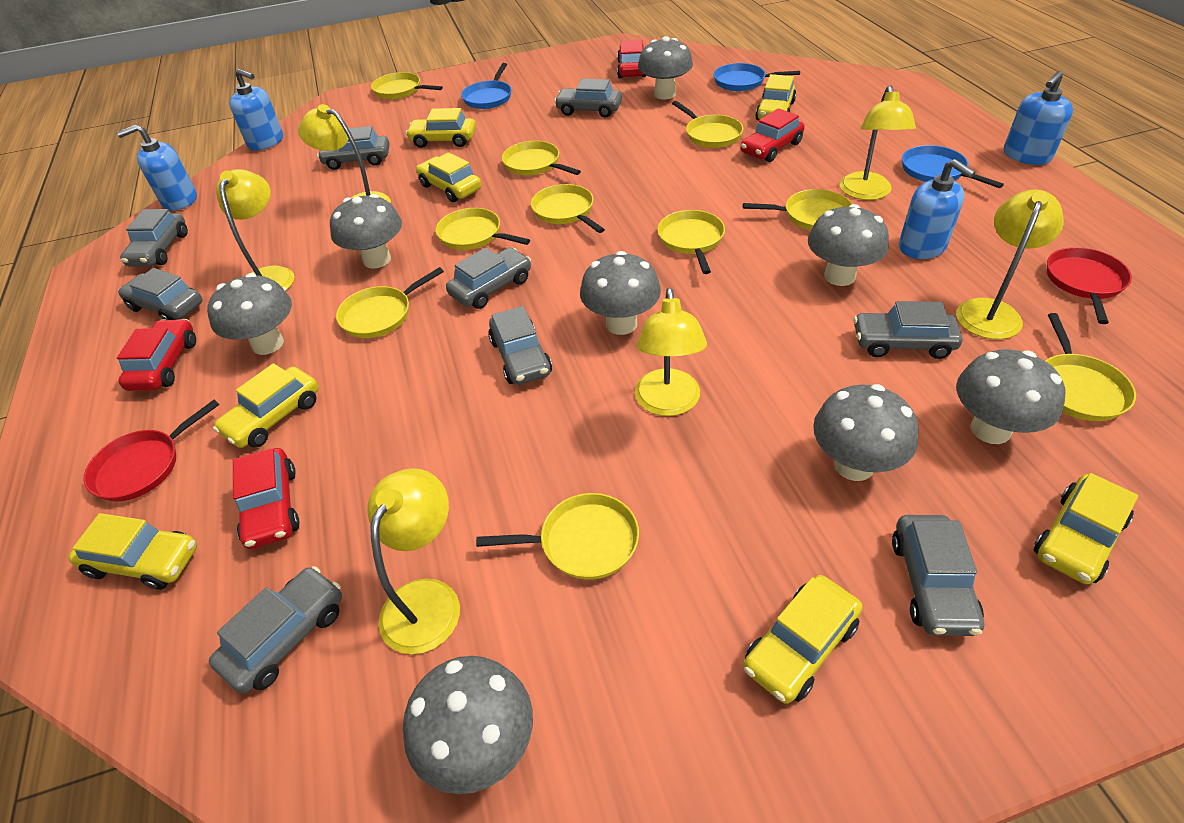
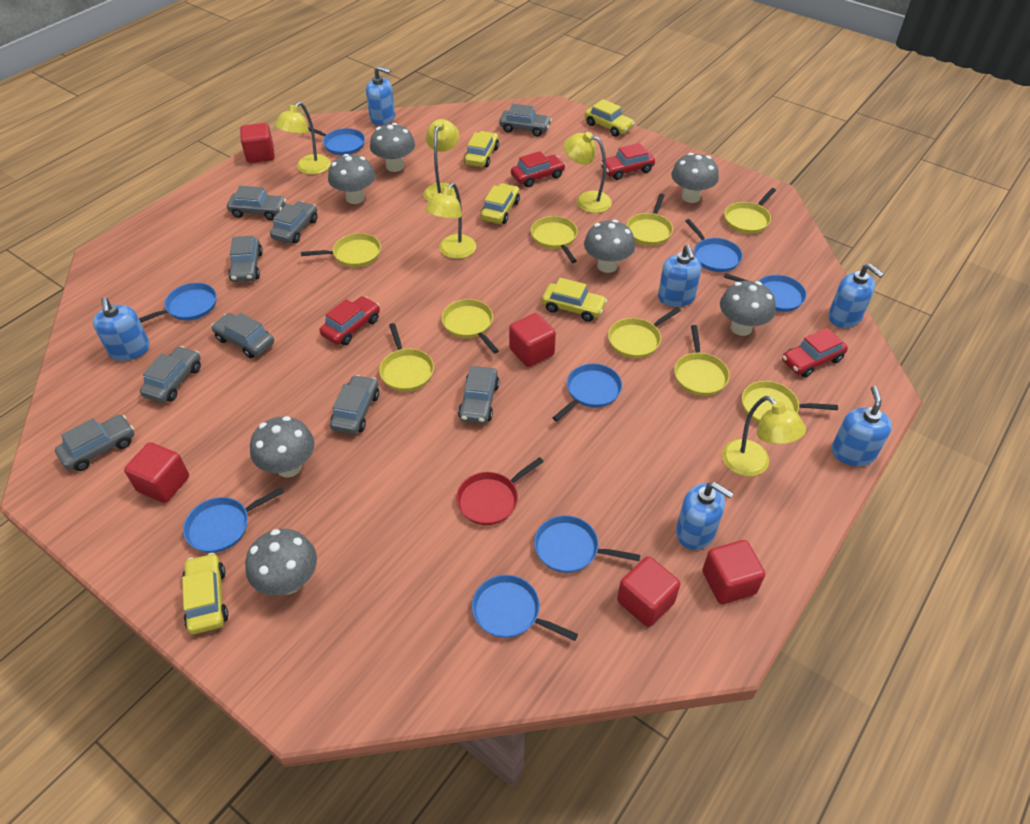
blue pan: 3 -> 8
blue soap dispenser: 4 -> 6
grey mushroom: 8 -> 7
red cube: 0 -> 5
red pan: 2 -> 1
yellow car: 7 -> 5
yellow lamp: 6 -> 5
yellow pan: 10 -> 9

